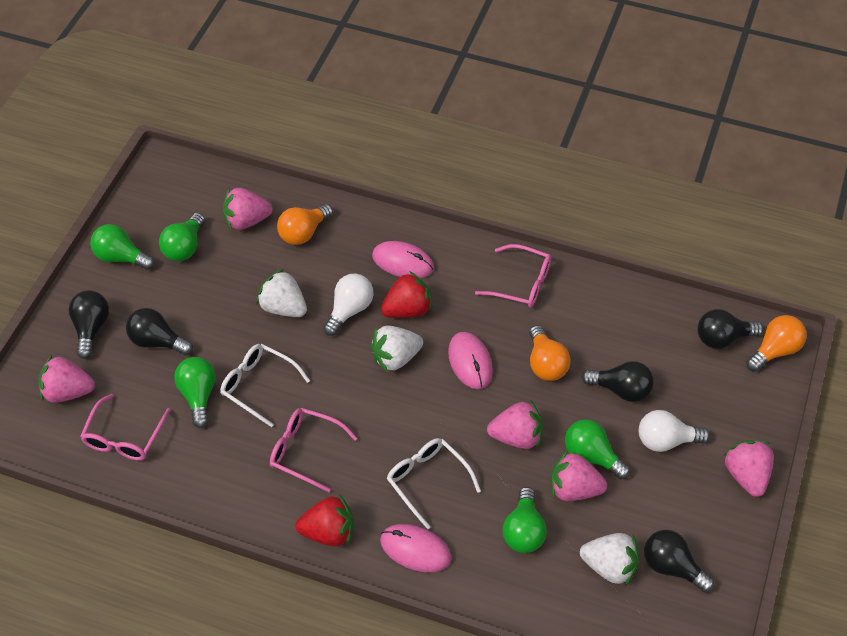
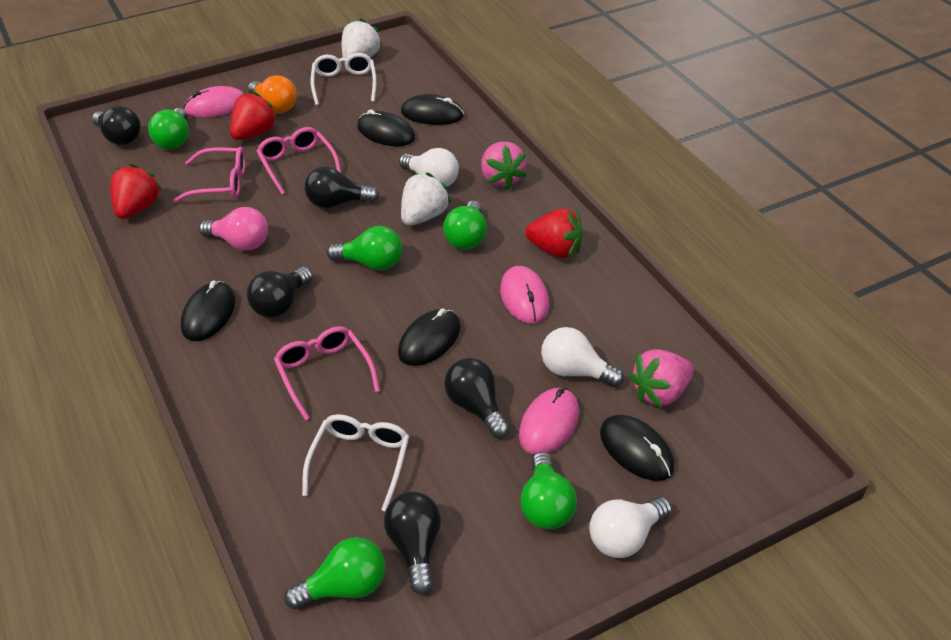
black mouse: 0 -> 5
orange light bulb: 3 -> 1
pink light bulb: 0 -> 1
pink strawberry: 5 -> 2
red strawberry: 2 -> 3
white light bulb: 2 -> 3
white strawberry: 3 -> 2

